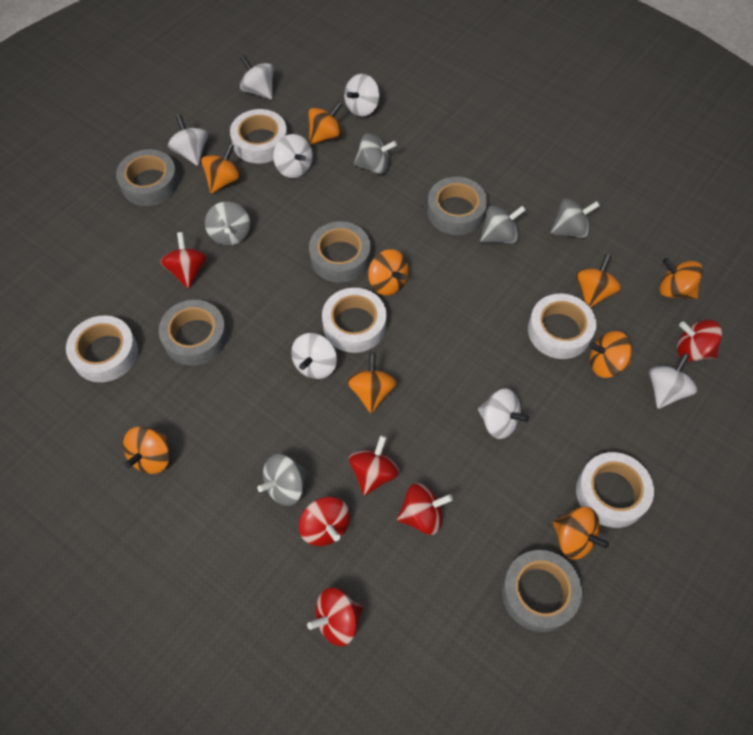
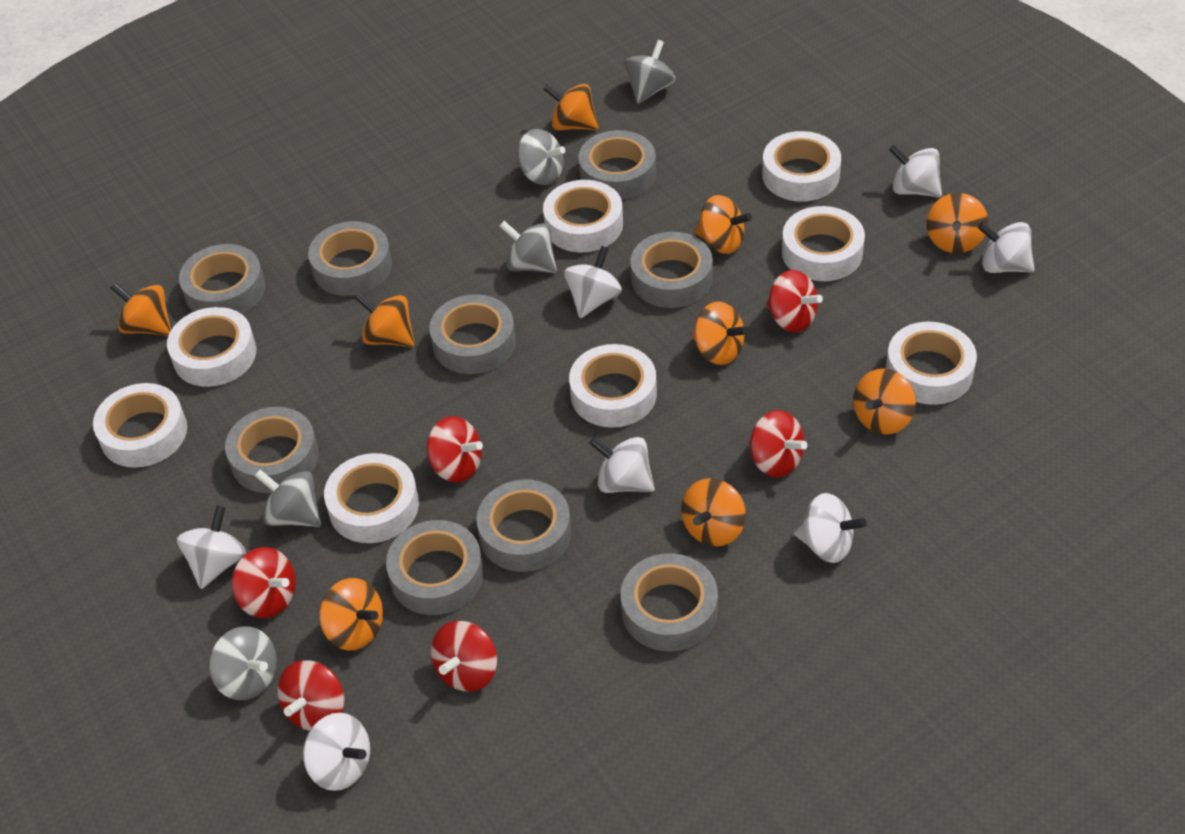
grey tape: 5 -> 9
white tape: 5 -> 8

